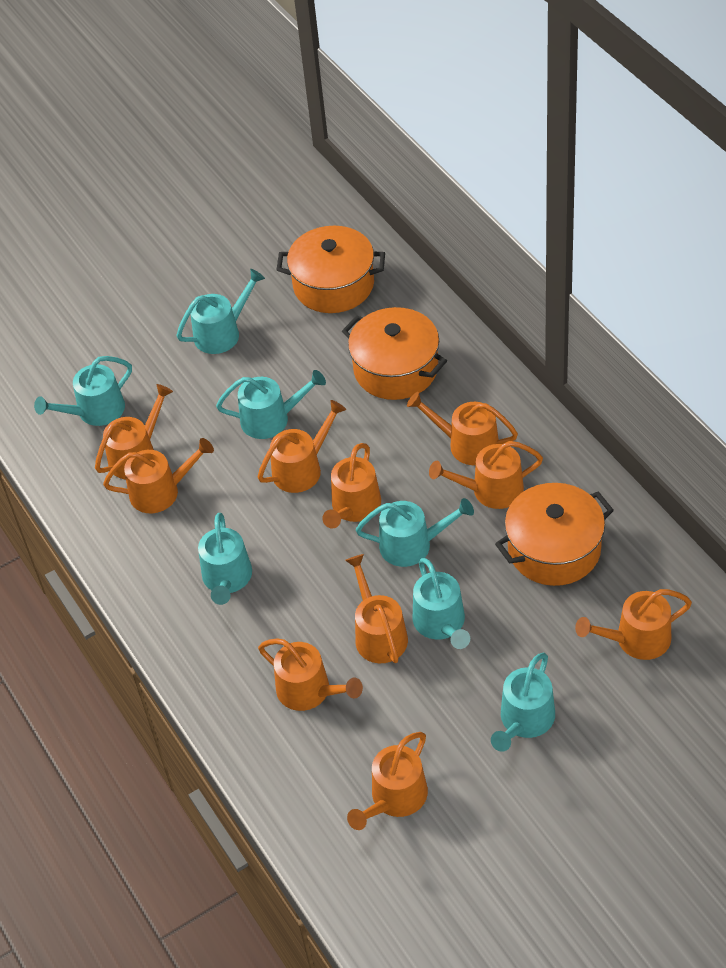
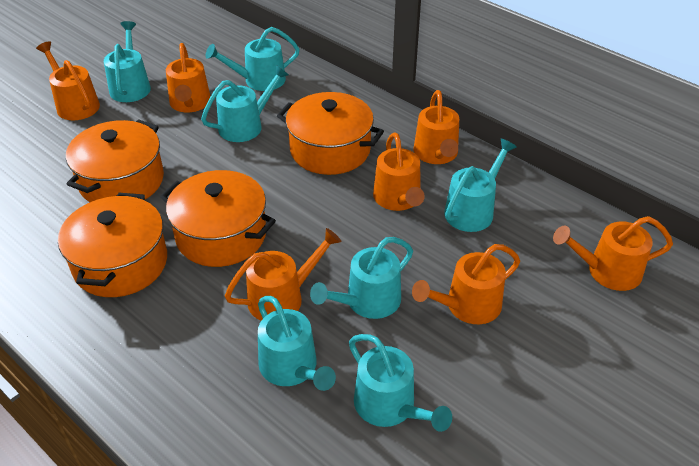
orange pot: 3 -> 4
orange watering can: 10 -> 7

